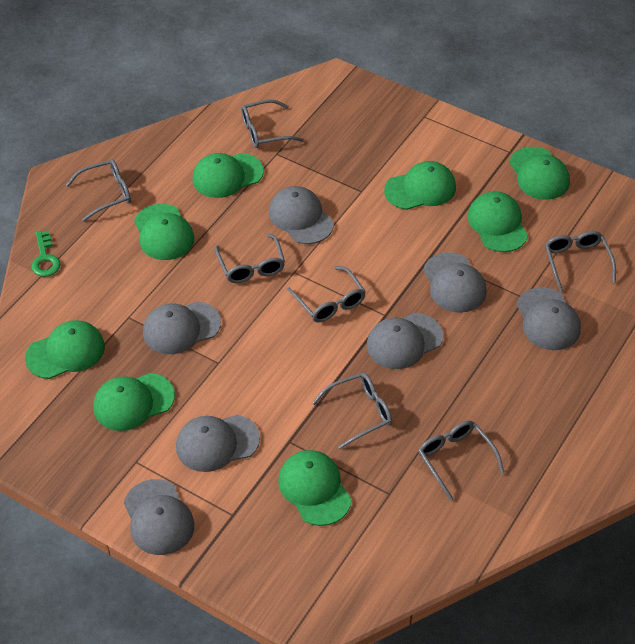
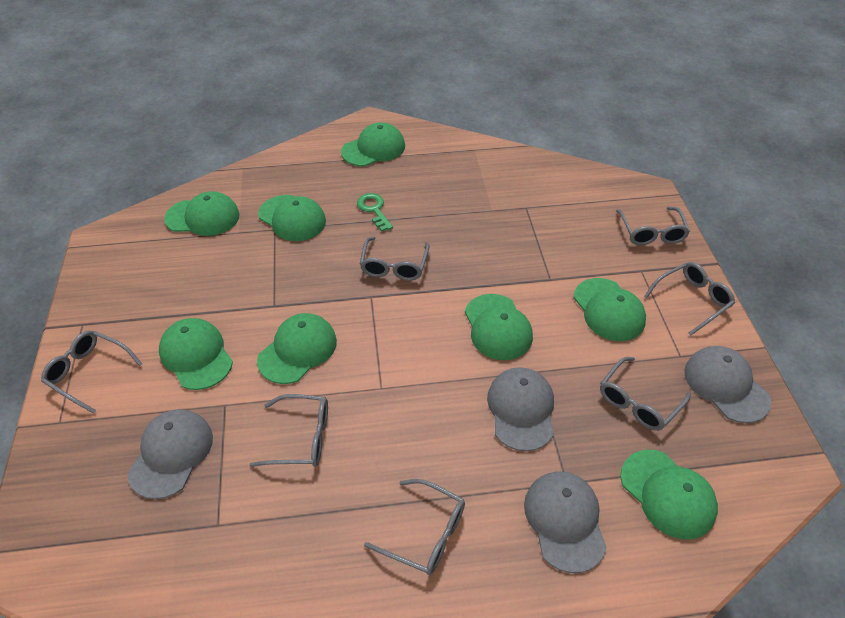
grey cap: 7 -> 4

